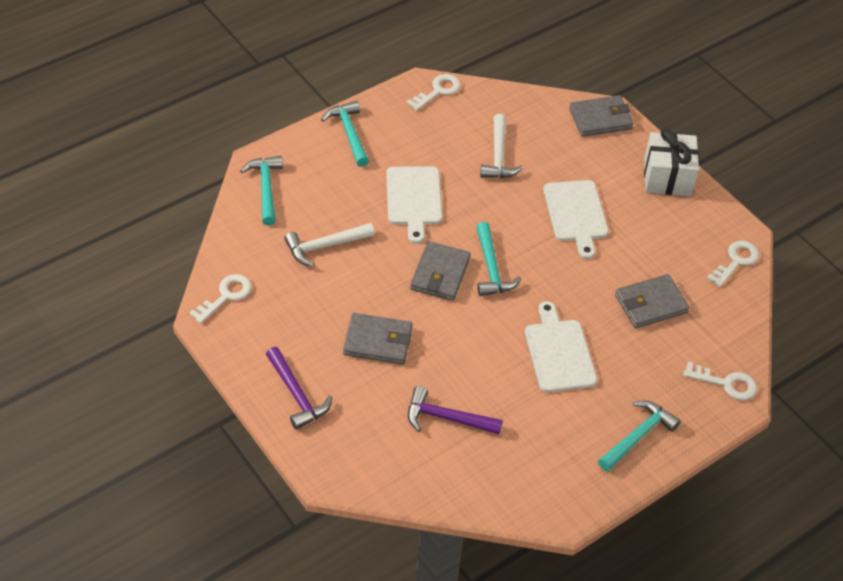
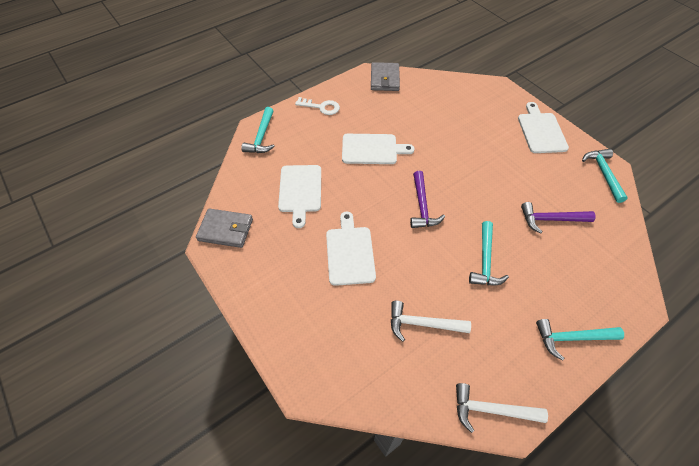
grey wallet: 4 -> 2
white cutting board: 3 -> 4
white gift: 1 -> 0
white key: 4 -> 1

